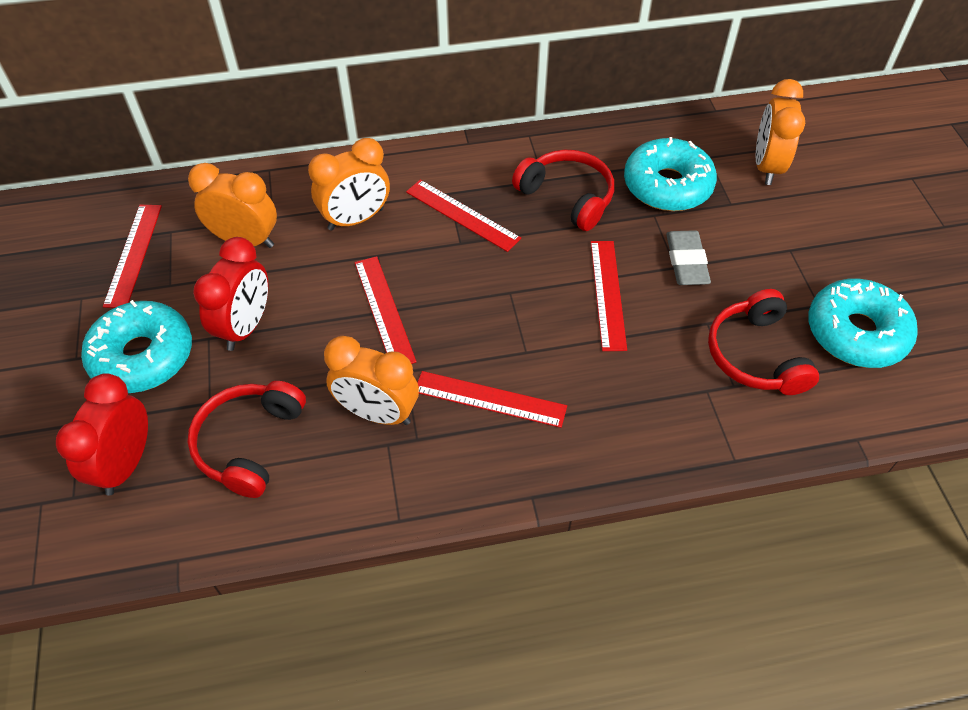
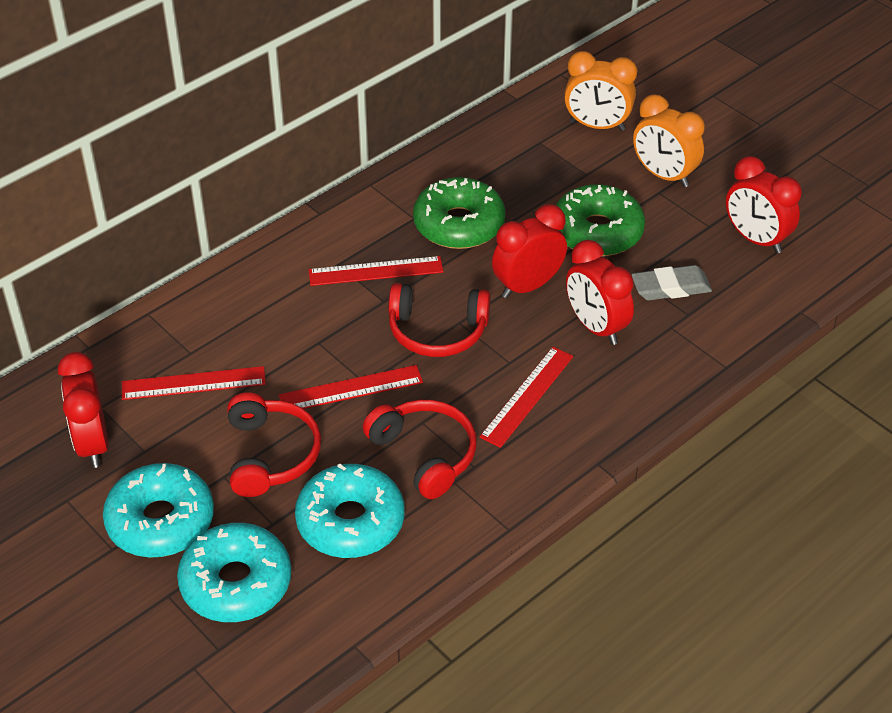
green donut: 0 -> 2
orange clock: 4 -> 2
red clock: 2 -> 4
red ruler: 5 -> 4

